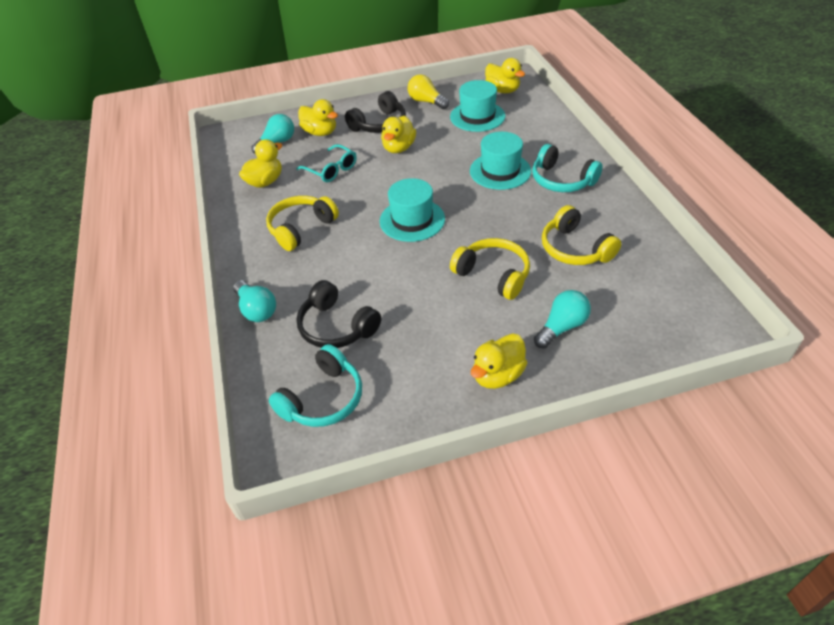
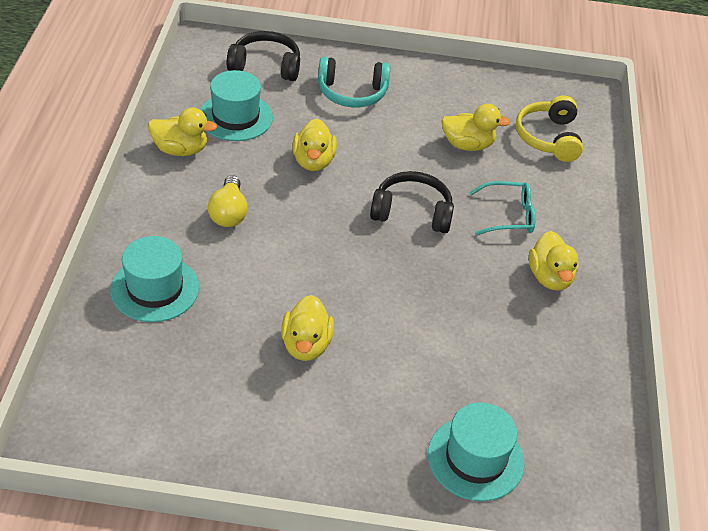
turquoise headphones: 2 -> 1
turquoise light bulb: 3 -> 0
yellow headphones: 3 -> 1

